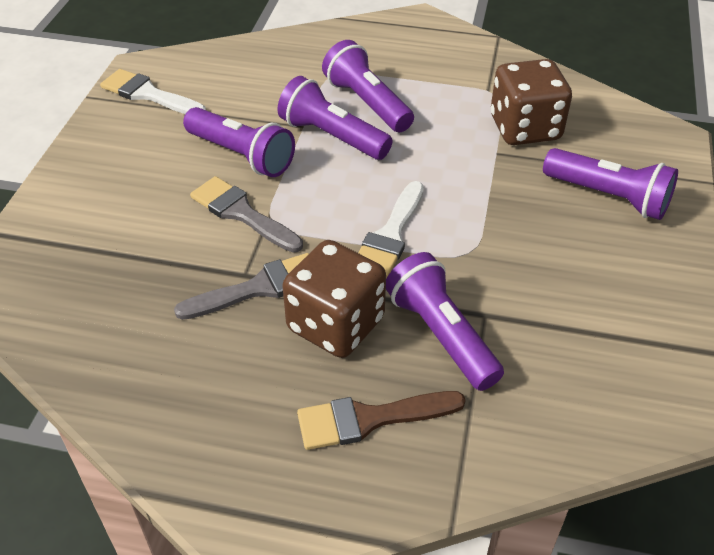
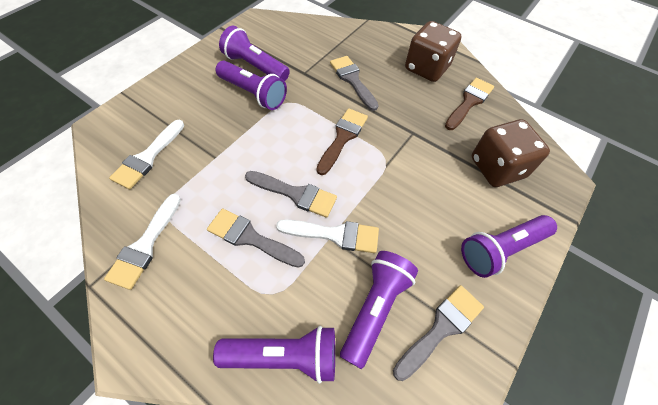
brown brush: 1 -> 2
grey brush: 2 -> 4
white brush: 2 -> 3

